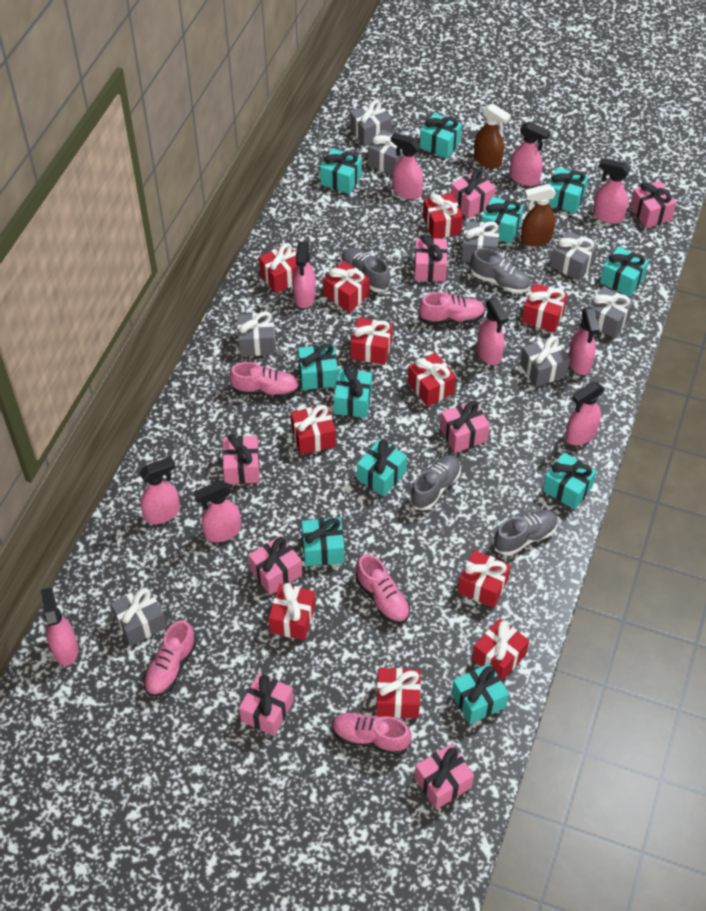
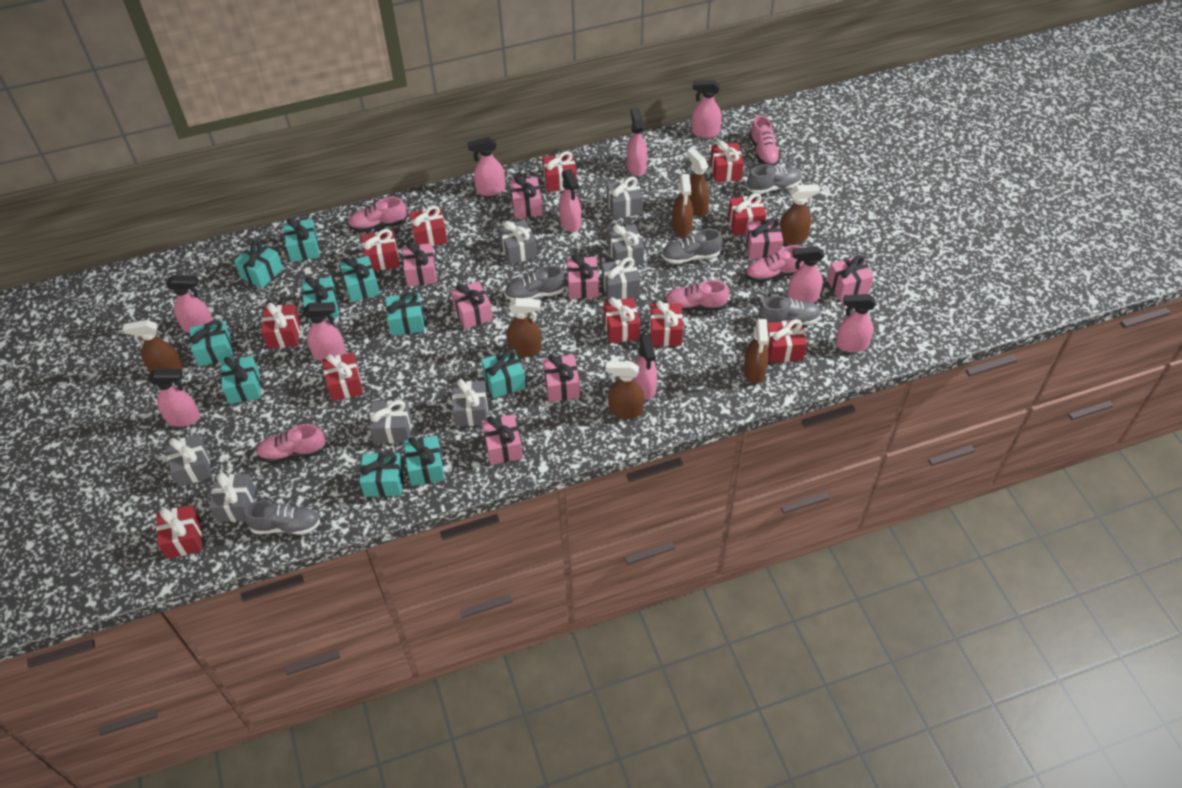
brown spray bottle: 2 -> 7
grey shoe: 4 -> 5
turquoise gift: 11 -> 10

